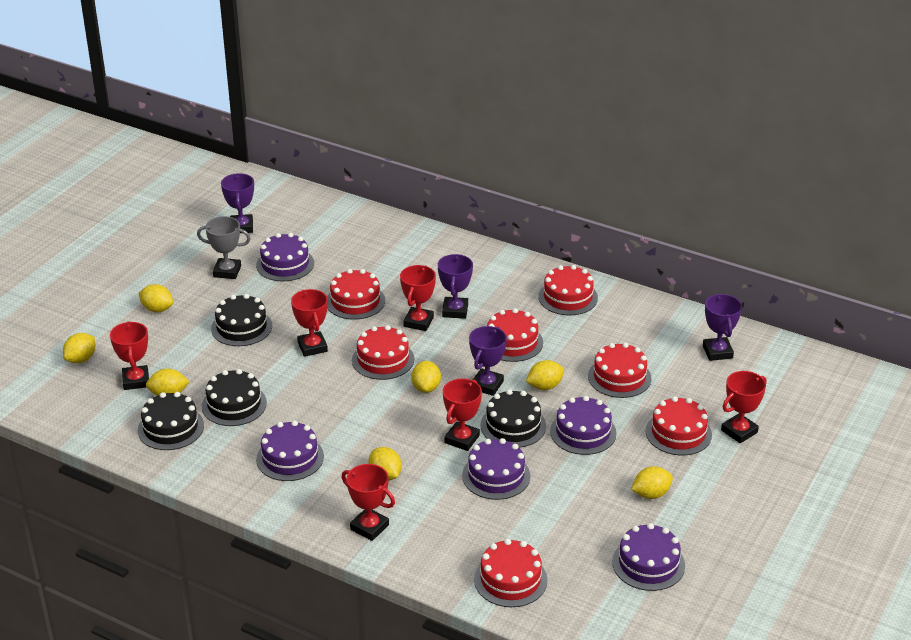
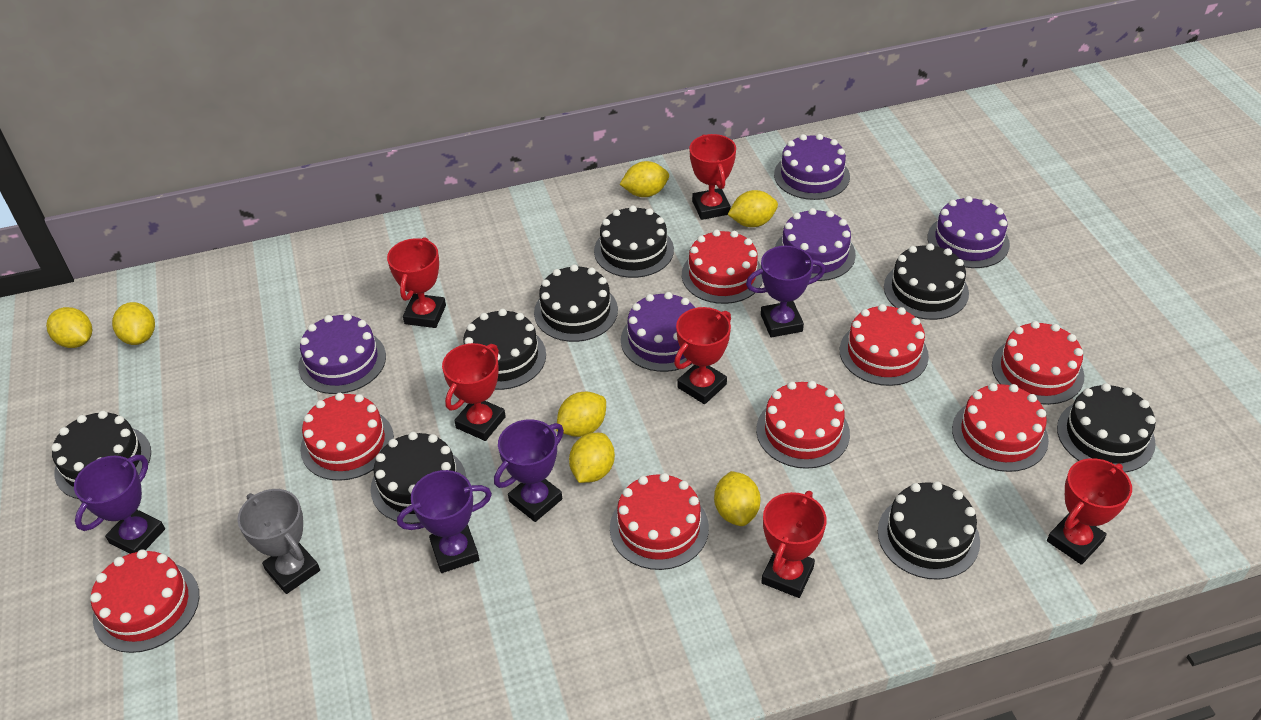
black cake: 4 -> 8
red cake: 7 -> 8

